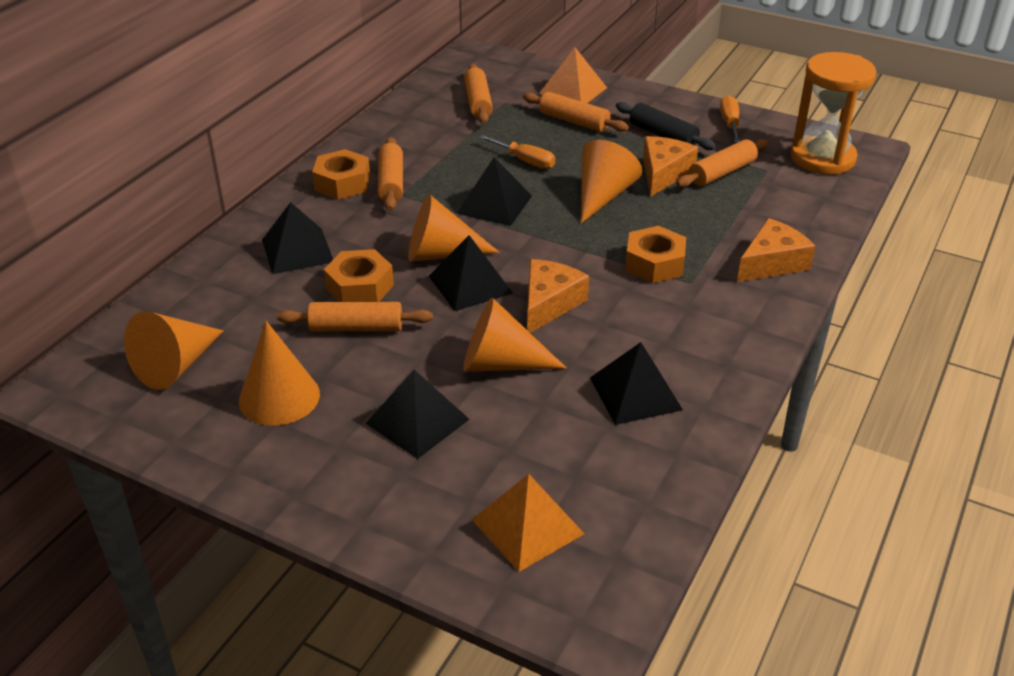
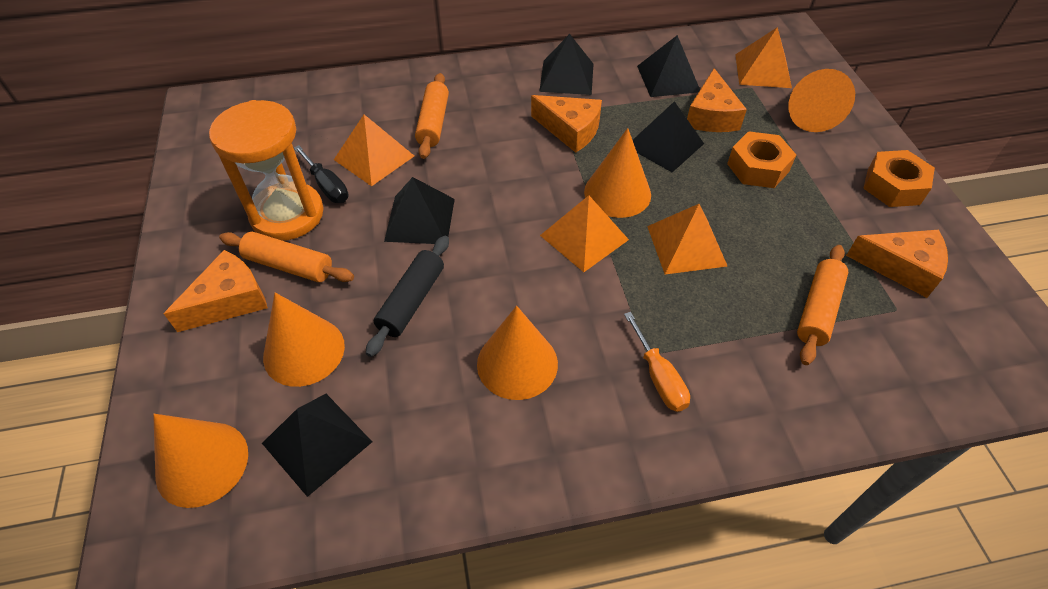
black screwdriver: 0 -> 1
orange cheese: 3 -> 4
orange nut: 3 -> 2
orange pyramid: 2 -> 4
orange rolling pin: 5 -> 3
orange screwdriver: 2 -> 1

